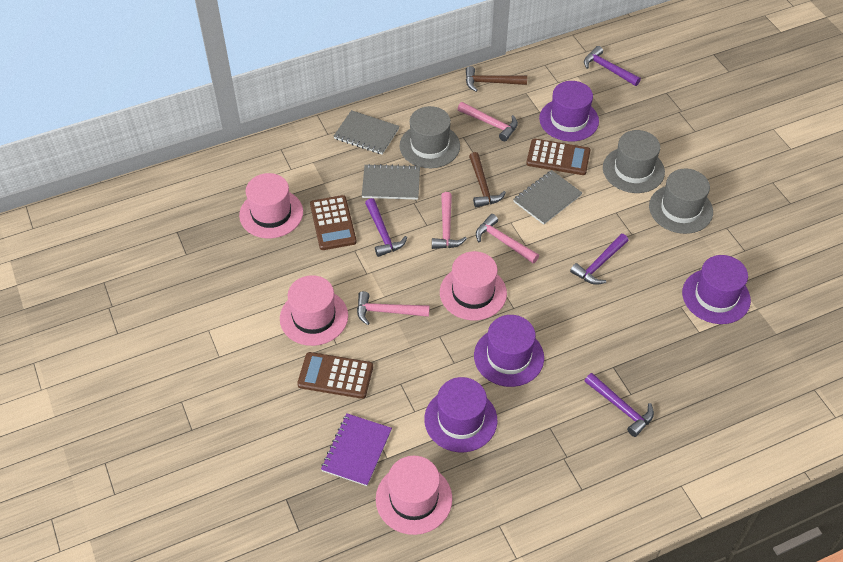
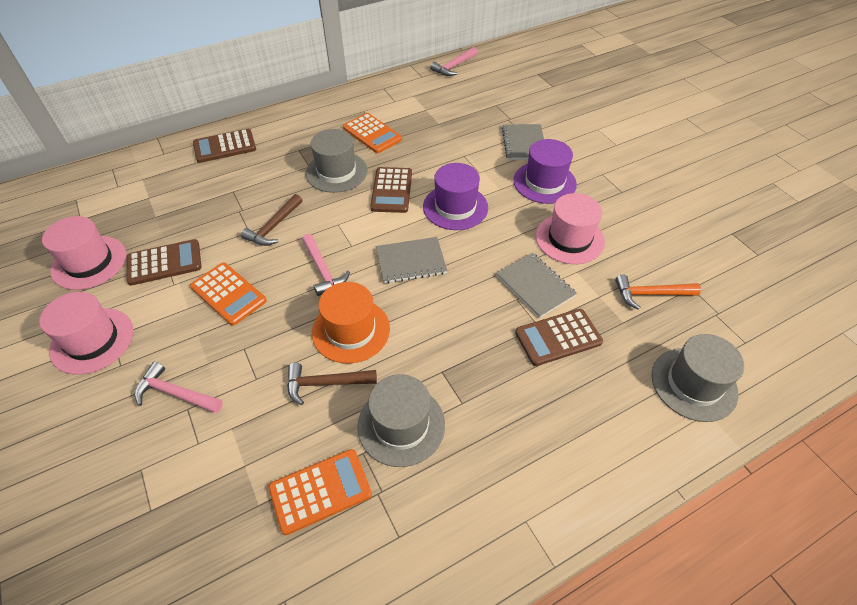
brown calculator: 3 -> 4
orange calculator: 0 -> 3
orange hammer: 0 -> 1
orange hat: 0 -> 1
pink hammer: 4 -> 3
pink hat: 4 -> 3
purple hammer: 4 -> 0
purple hat: 4 -> 2
purple notebook: 1 -> 0

